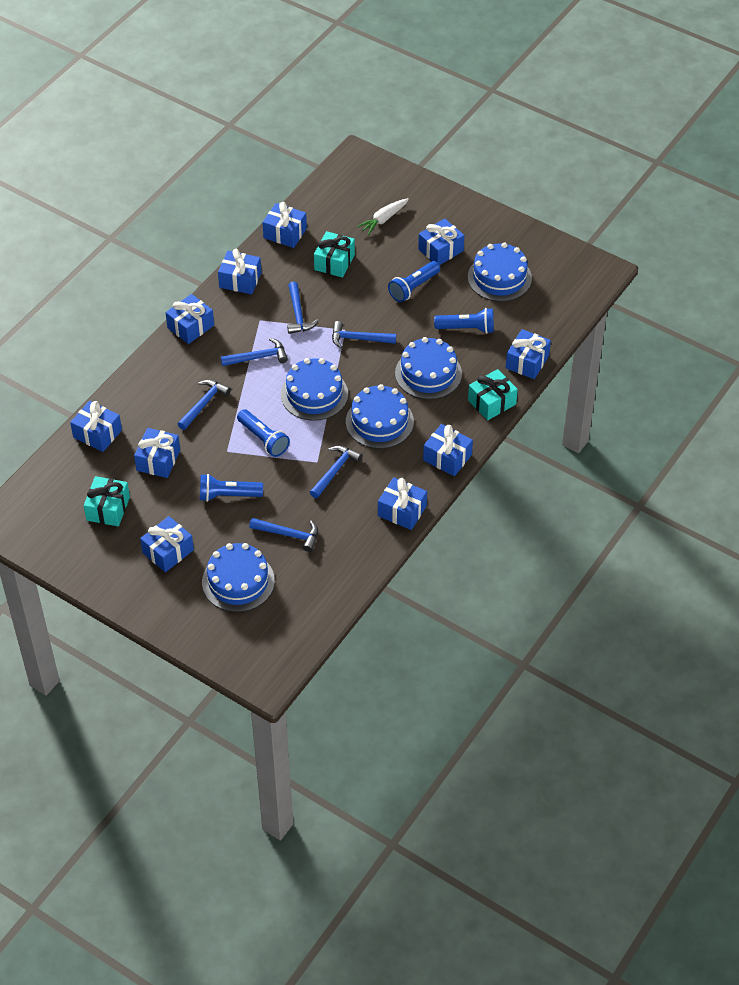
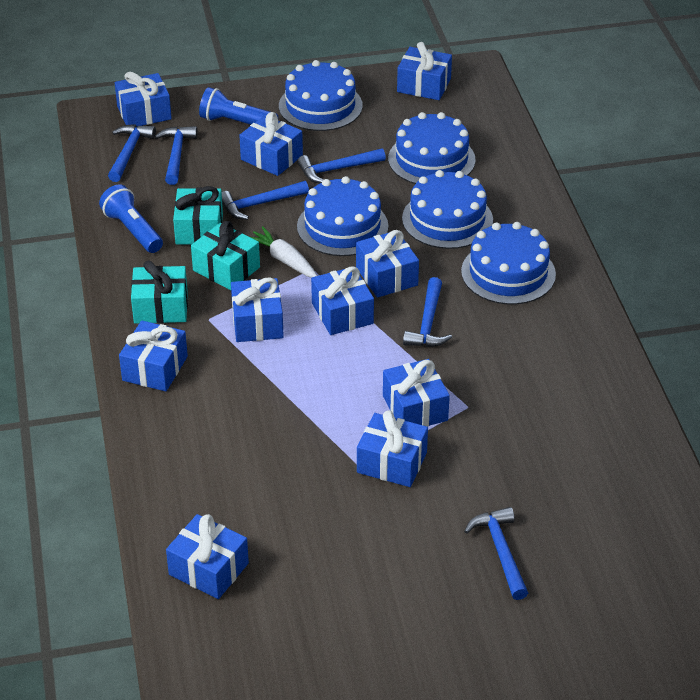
blue flashlight: 4 -> 2

